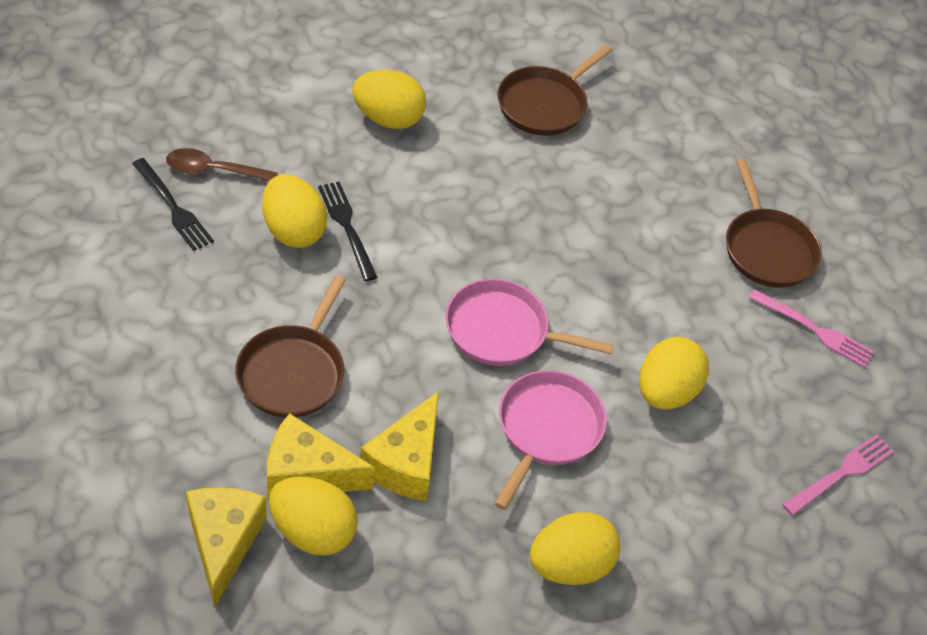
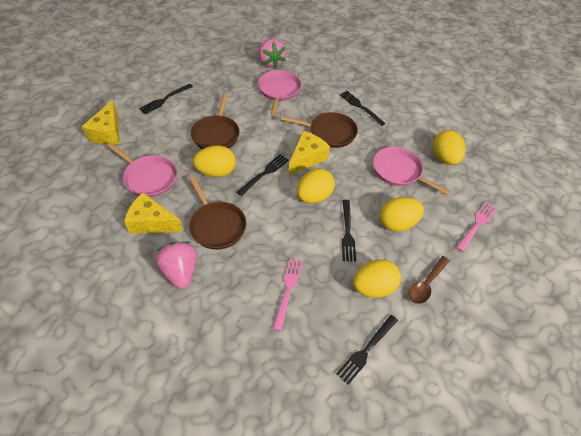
black fork: 2 -> 5
pink pan: 2 -> 3
pink strawberry: 0 -> 2

